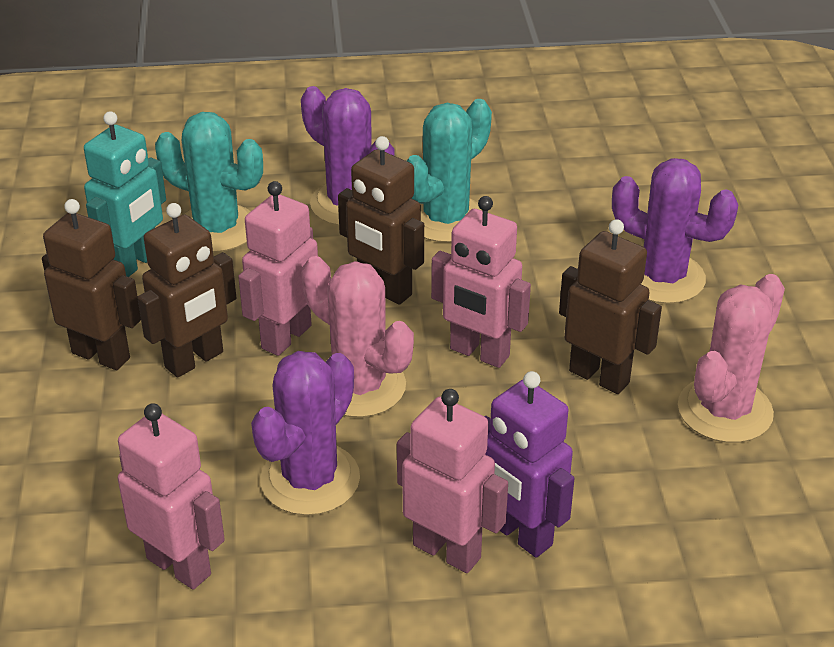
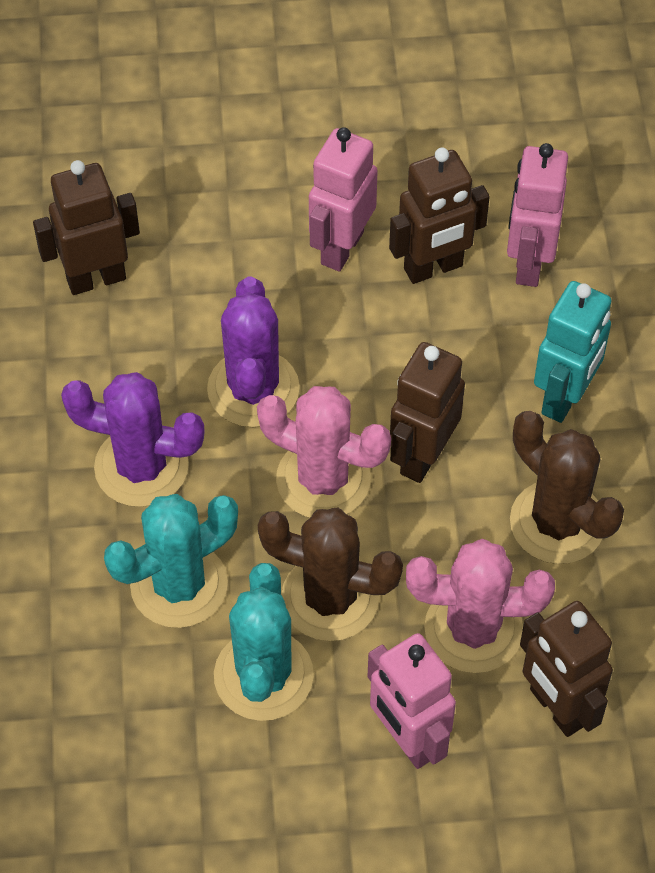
brown cactus: 0 -> 2
pink robot: 4 -> 3
purple cactus: 3 -> 2
purple robot: 1 -> 0

